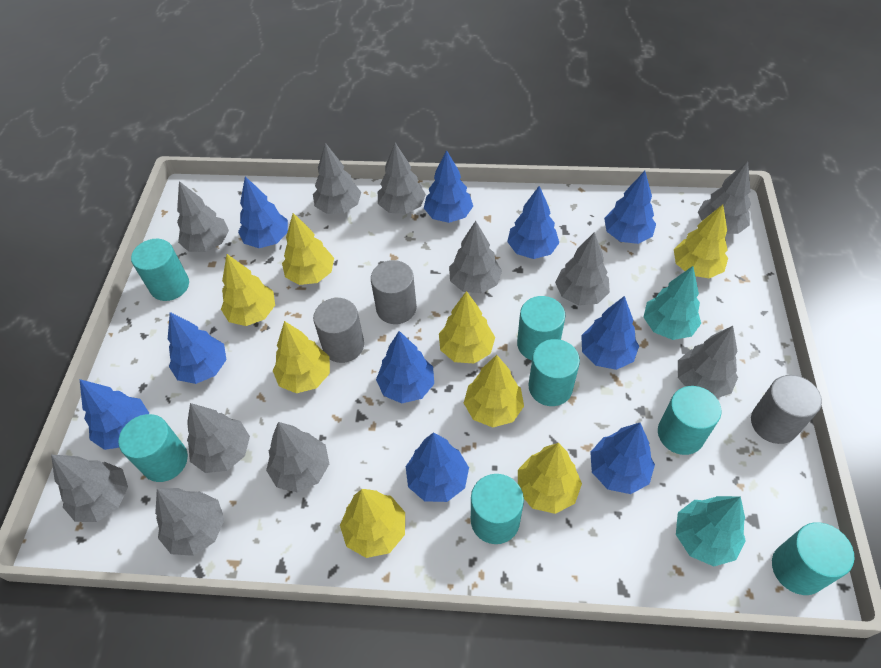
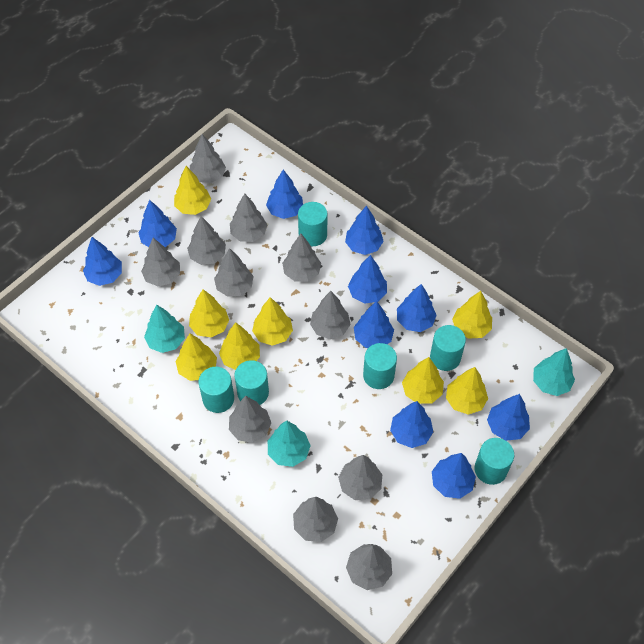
grey cylinder: 3 -> 0
turquoise cylinder: 7 -> 6
turquoise tree: 2 -> 3

